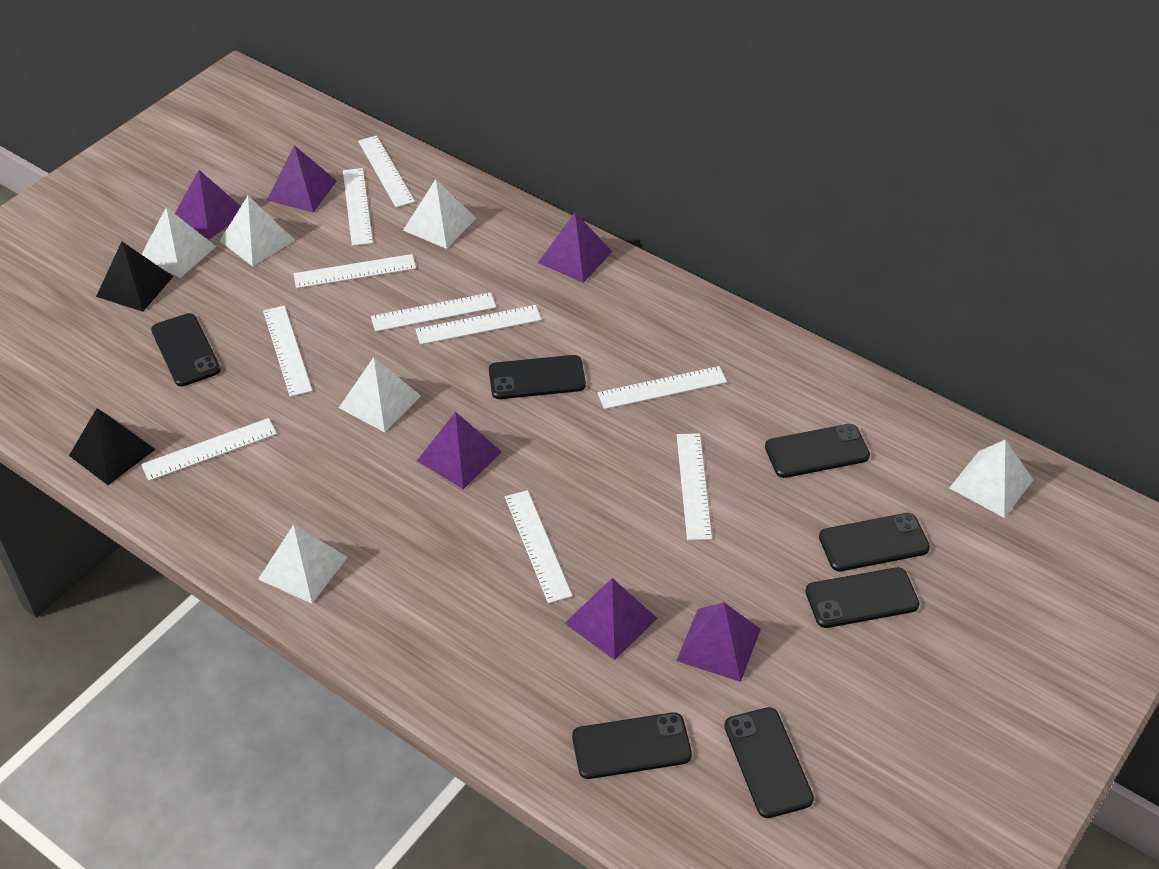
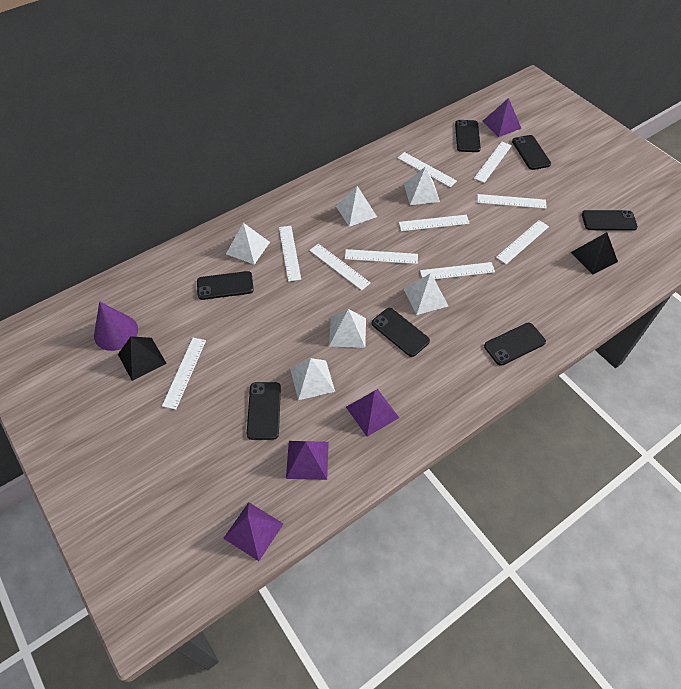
purple cone: 0 -> 1
purple pyramid: 6 -> 4

